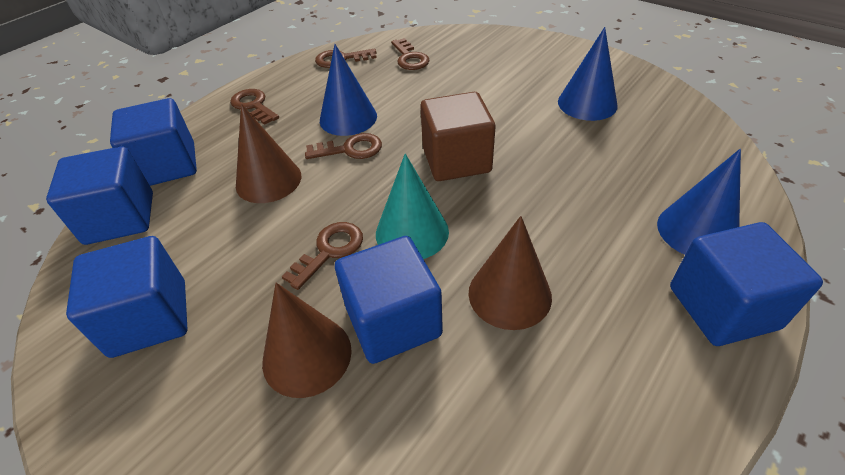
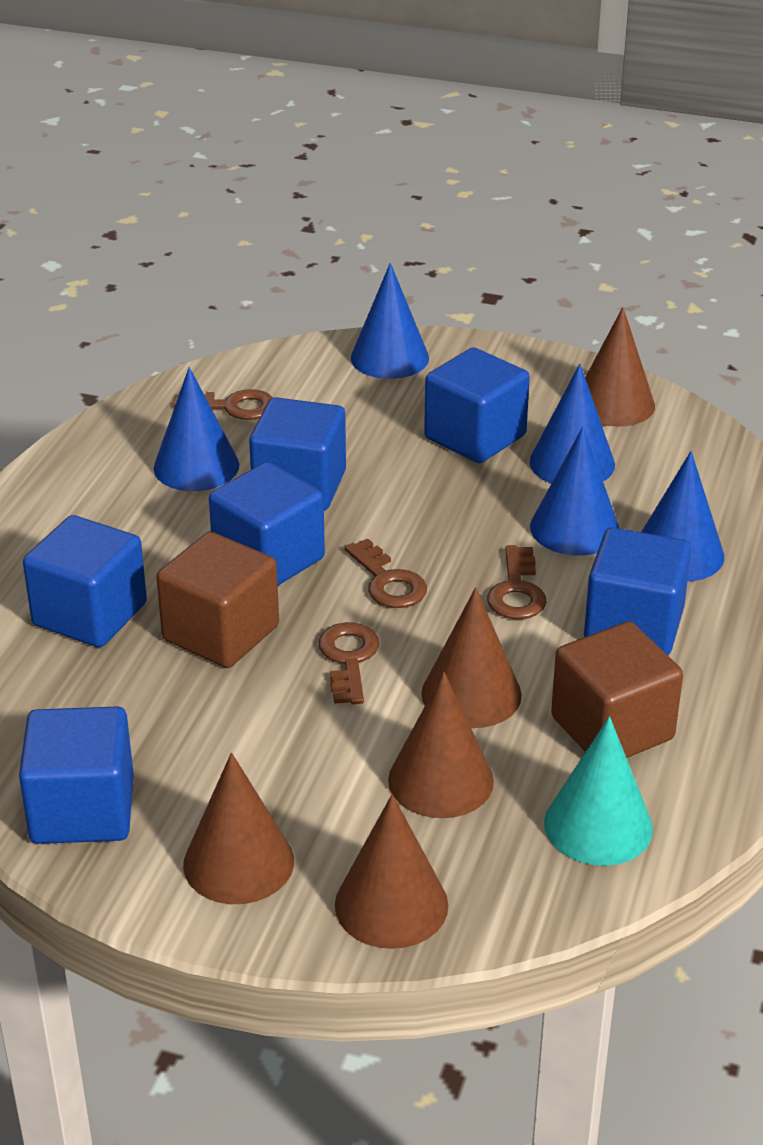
blue cone: 3 -> 5
blue cube: 5 -> 6
brown cone: 3 -> 5
brown cube: 1 -> 2
brown key: 5 -> 4

